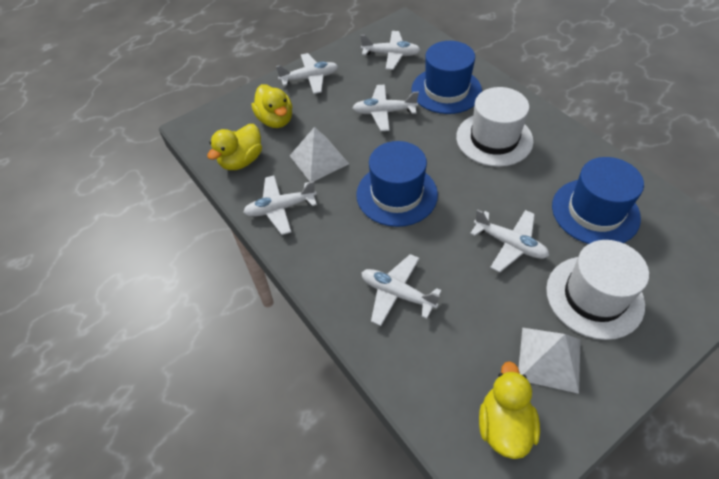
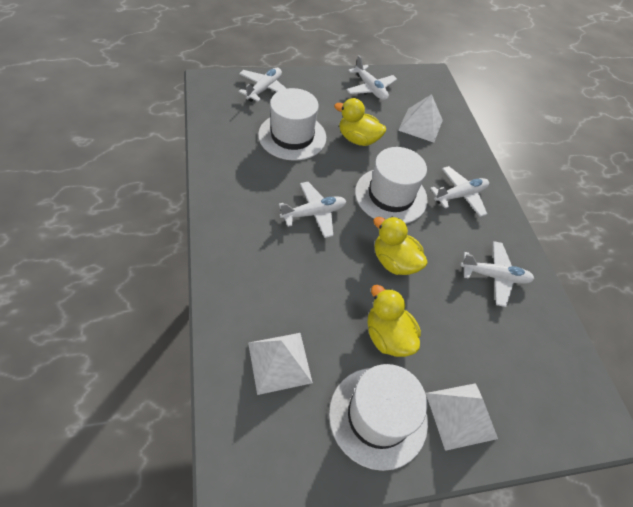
blue hat: 3 -> 0
white hat: 2 -> 3
white plane: 6 -> 5
white pyramid: 2 -> 3

